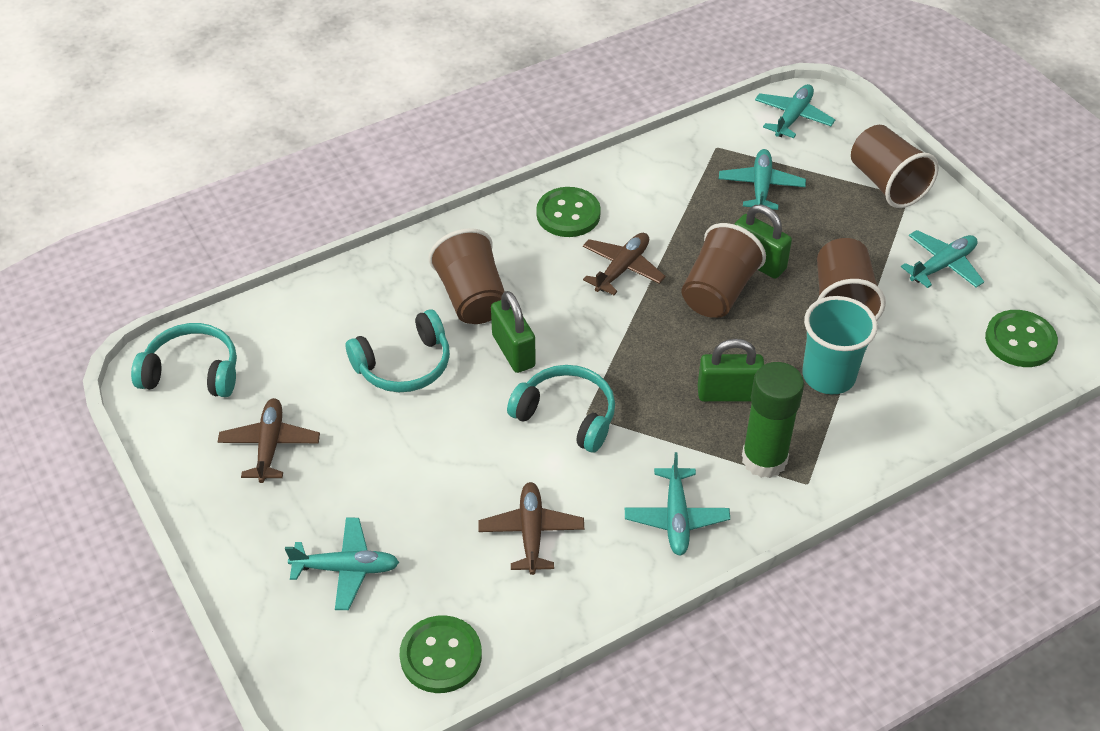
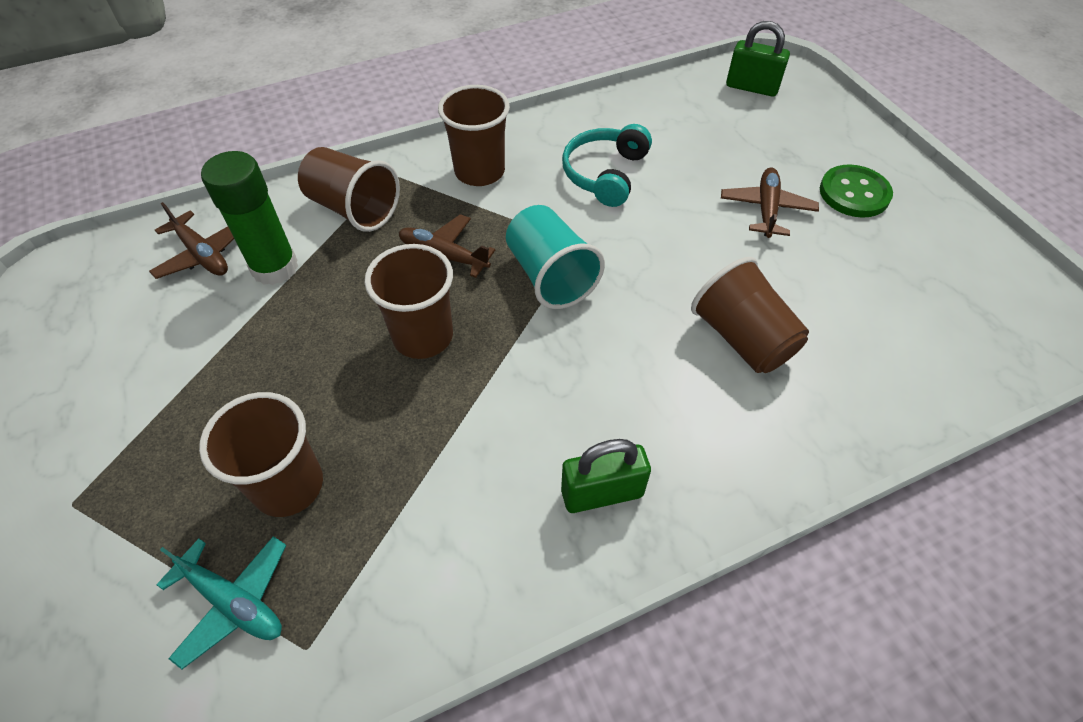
brown cup: 4 -> 5
green button: 3 -> 1
green padlock: 3 -> 2
turquoise headphones: 3 -> 1
turquoise plane: 5 -> 1

